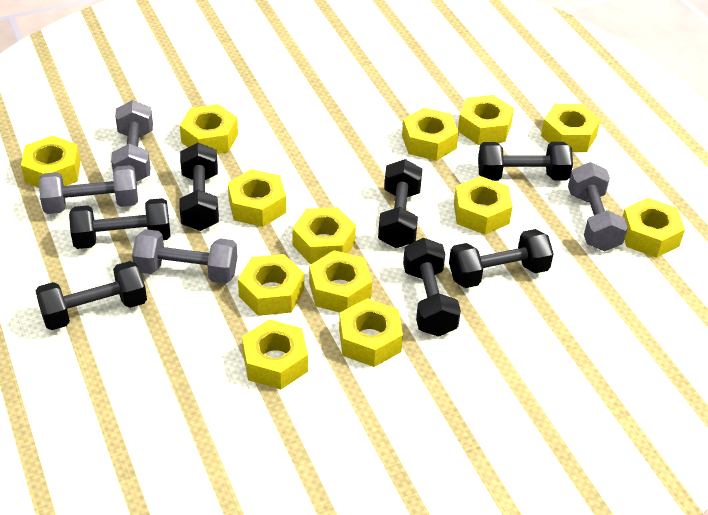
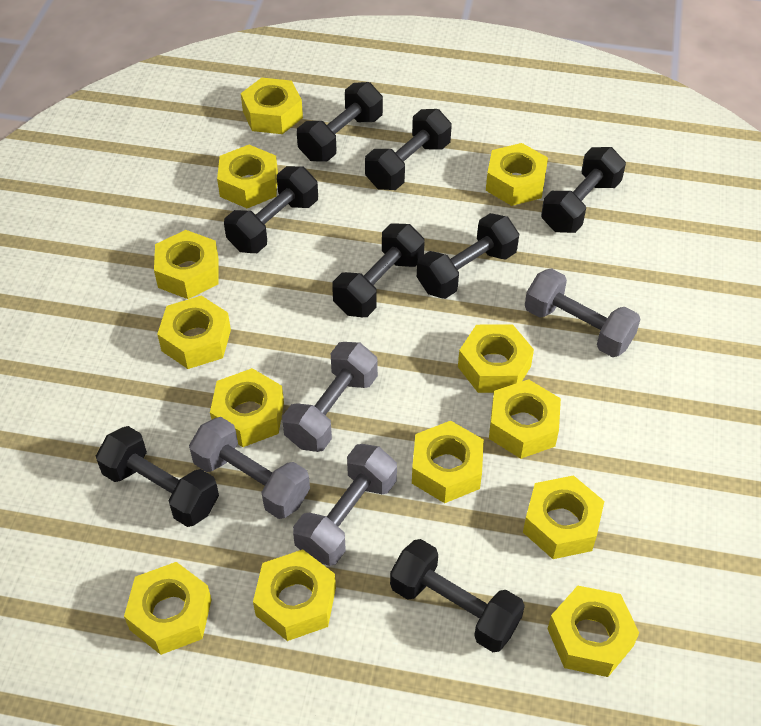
black dumbbell: 7 -> 8

